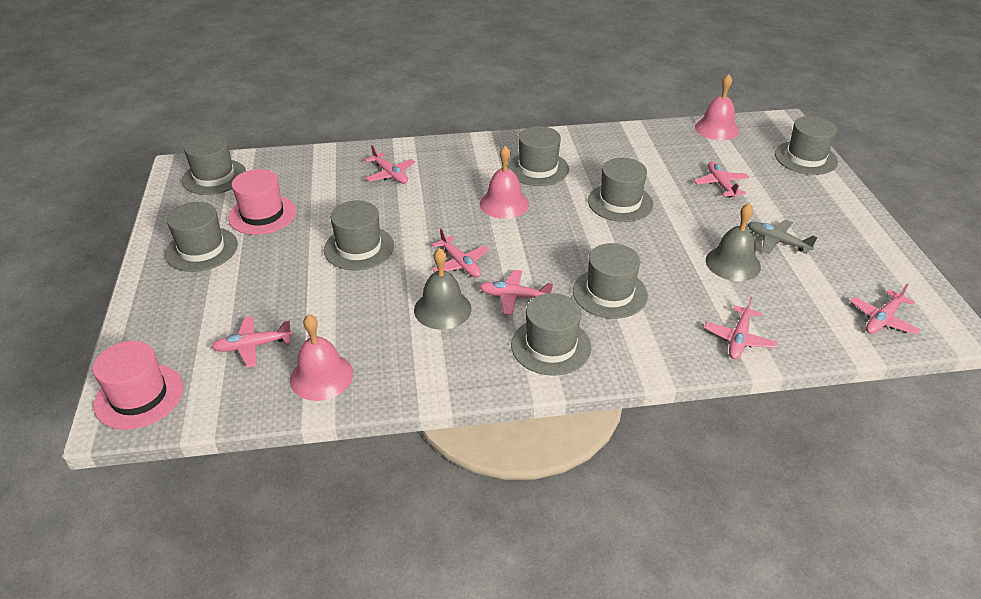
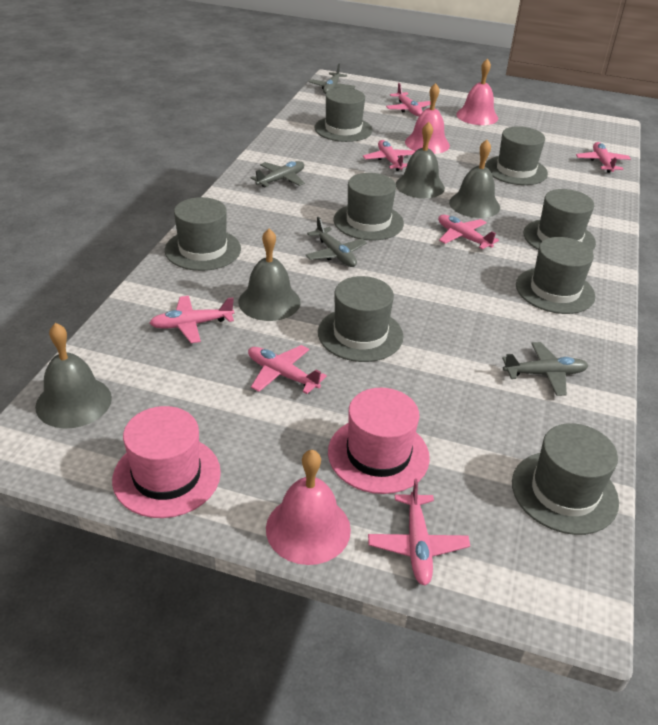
grey bell: 2 -> 4
grey plane: 1 -> 4

